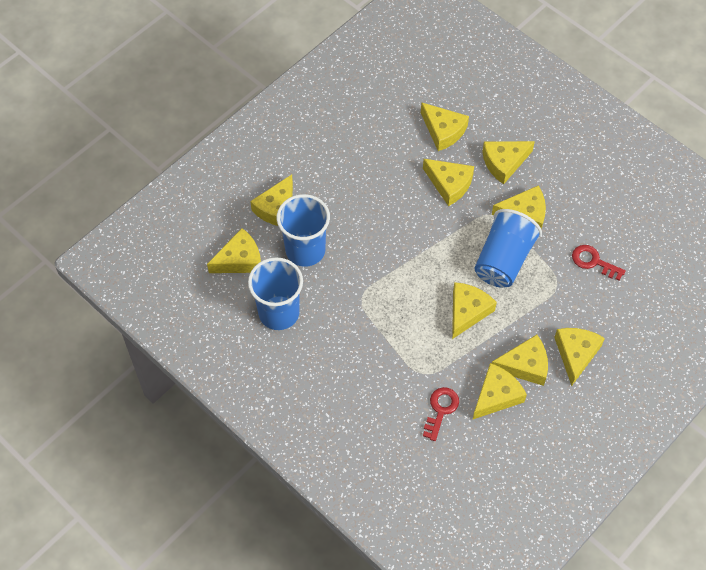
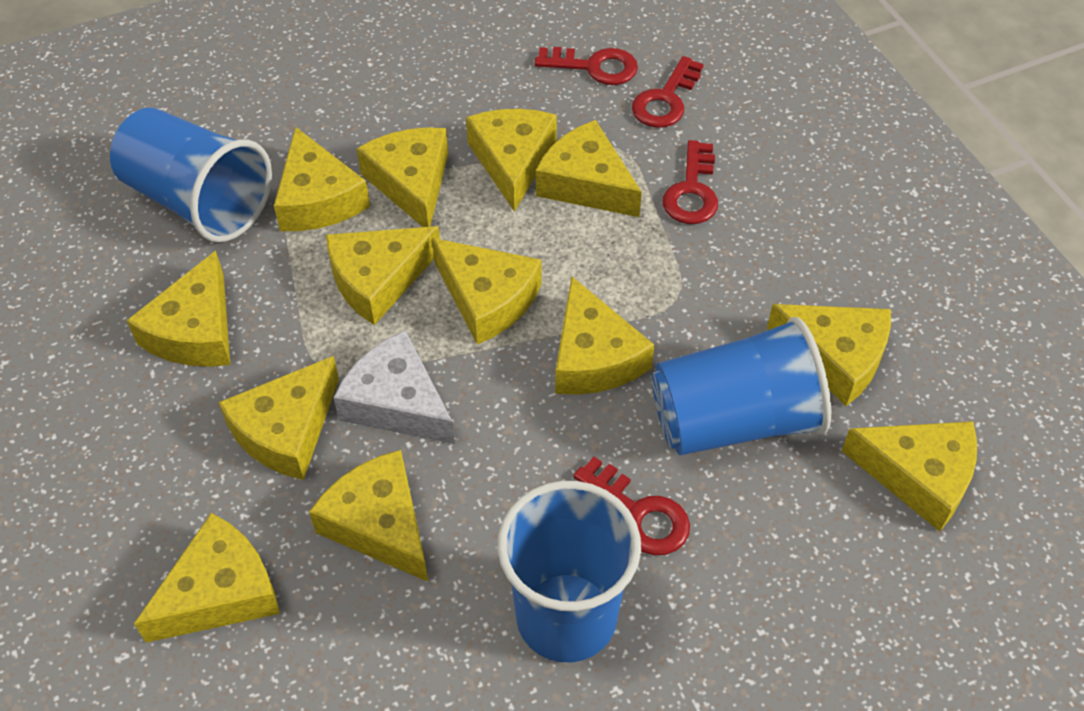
red key: 2 -> 4
white cheese: 0 -> 1
yellow cheese: 10 -> 13

